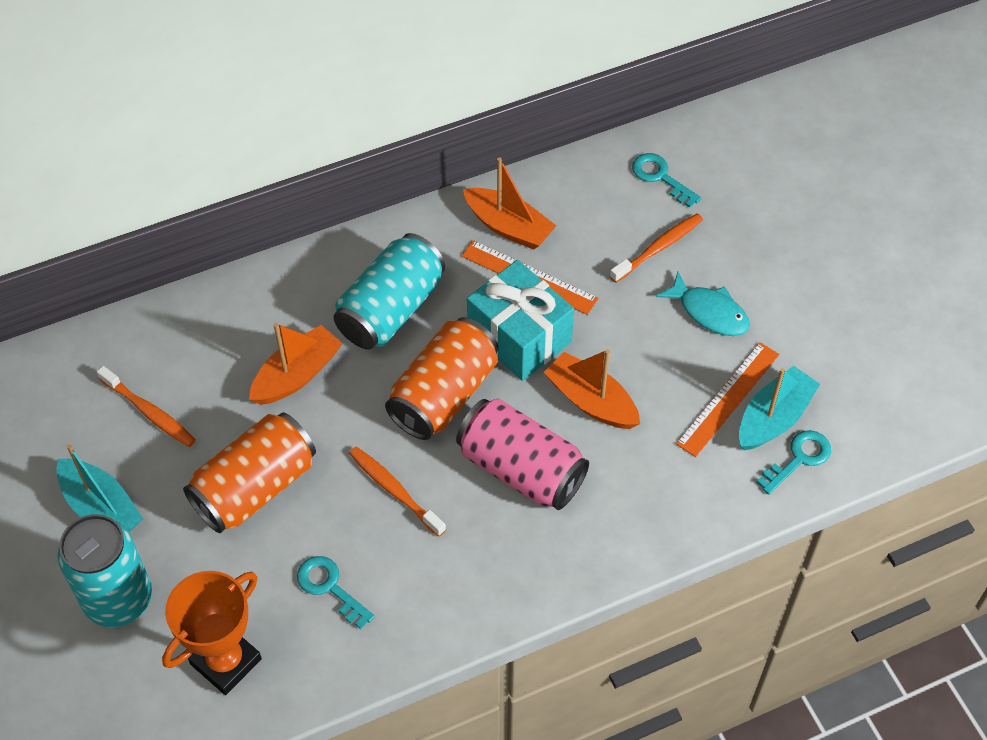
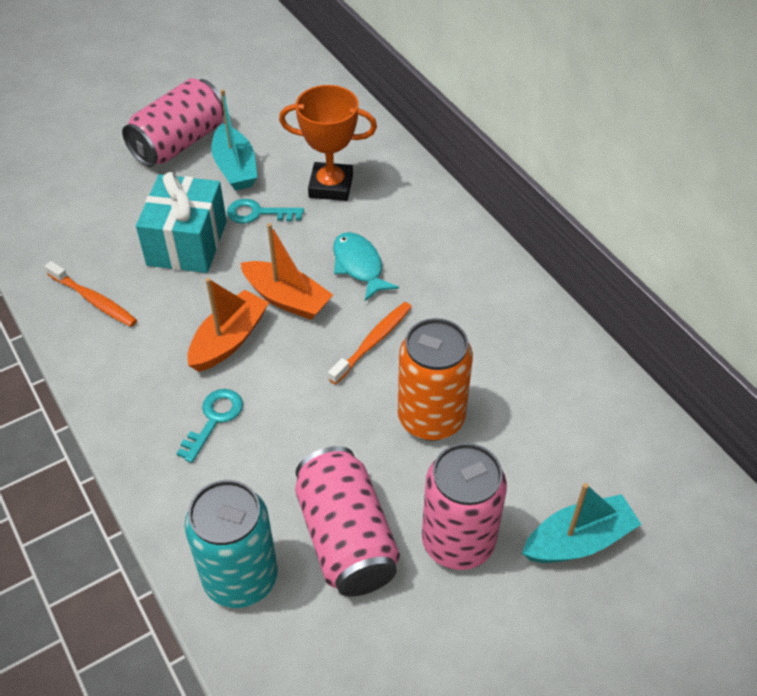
orange boat: 3 -> 2
orange can: 2 -> 1
orange ruler: 2 -> 0
orange toothbrush: 3 -> 2
pink can: 1 -> 3
turquoise can: 2 -> 1
turquoise key: 3 -> 2

